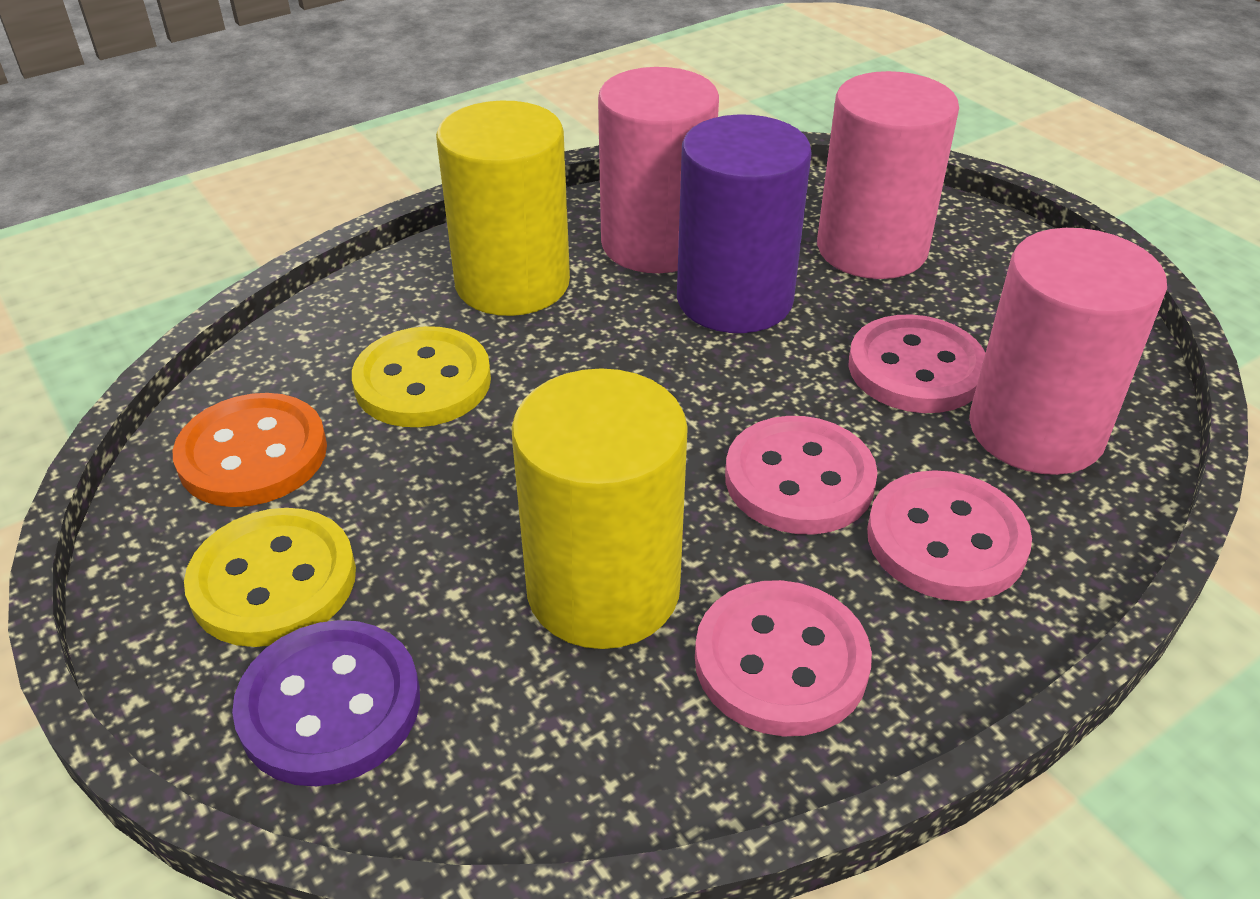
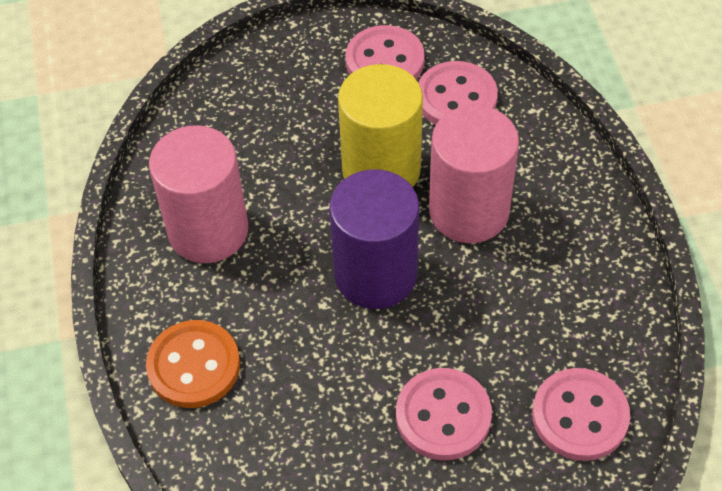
pink cylinder: 3 -> 2
purple button: 1 -> 0
yellow button: 2 -> 0
yellow cylinder: 2 -> 1

